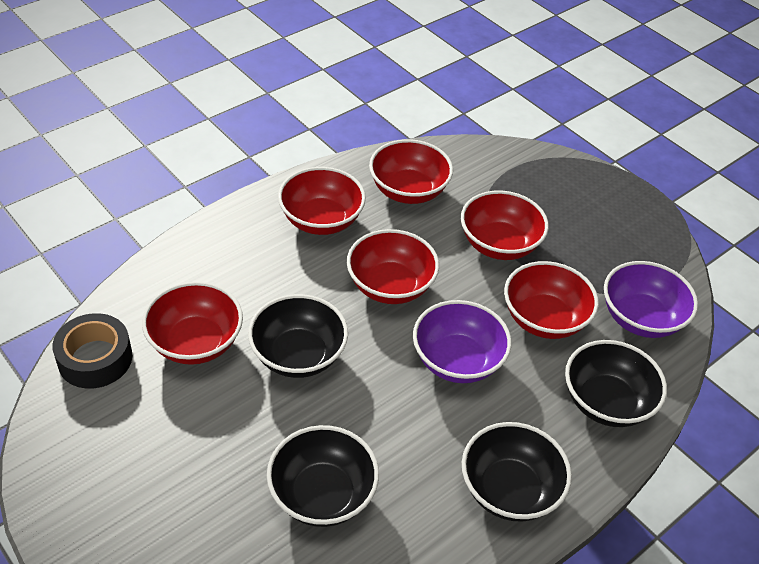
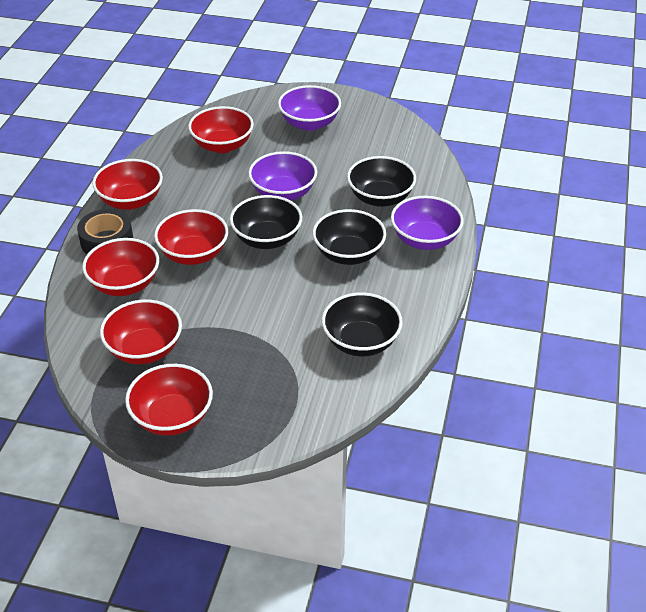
purple bowl: 2 -> 3

